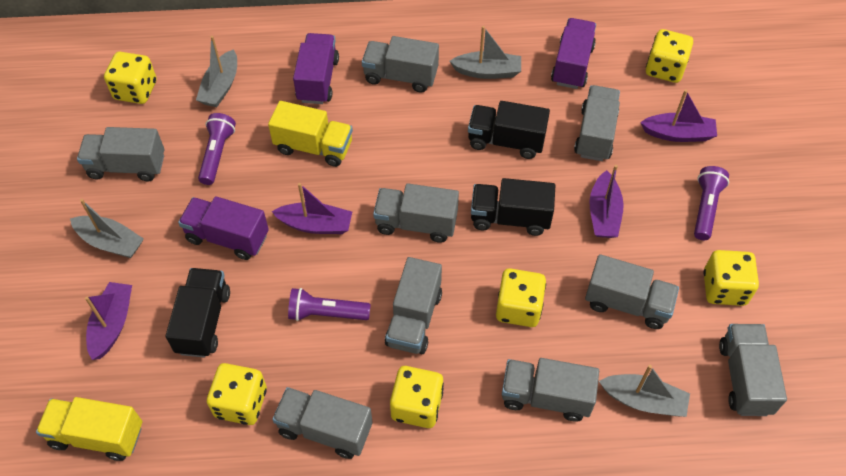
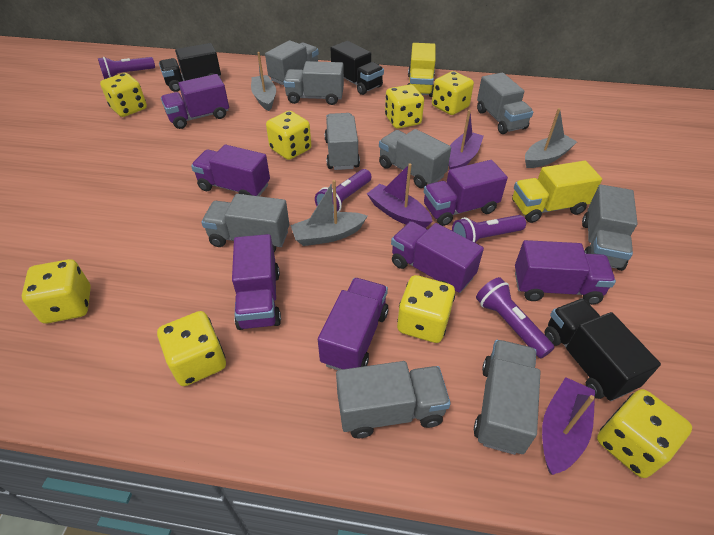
grey boat: 4 -> 3
purple boat: 4 -> 3
purple flashlight: 3 -> 4
purple truck: 3 -> 7
yellow dice: 6 -> 8

